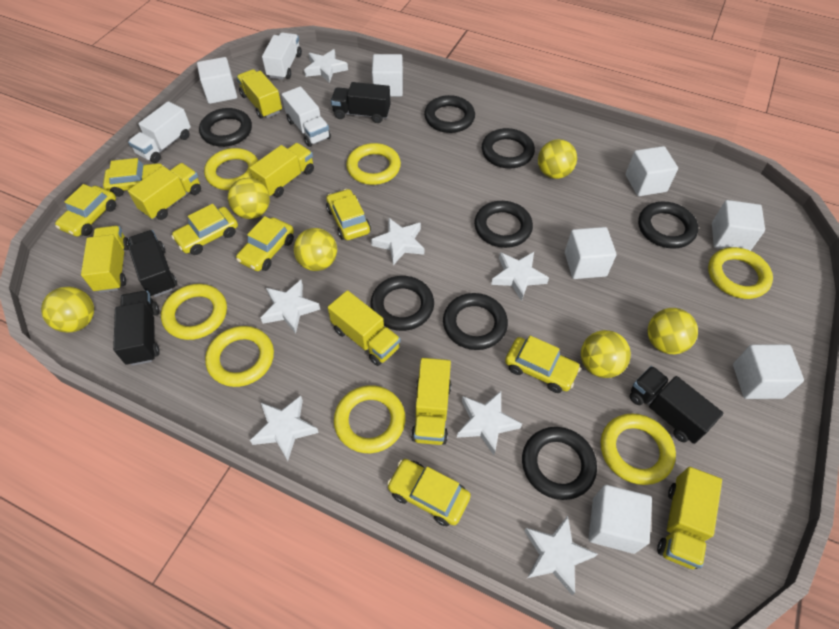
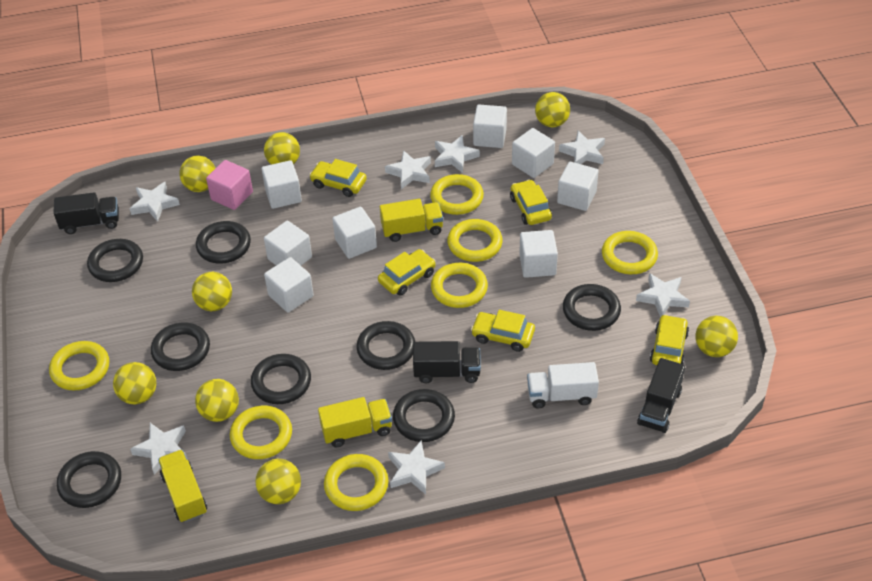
black truck: 4 -> 3
pink cube: 0 -> 1
white cube: 7 -> 8
white truck: 3 -> 1
yellow ball: 6 -> 8
yellow car: 7 -> 5
yellow truck: 7 -> 3

